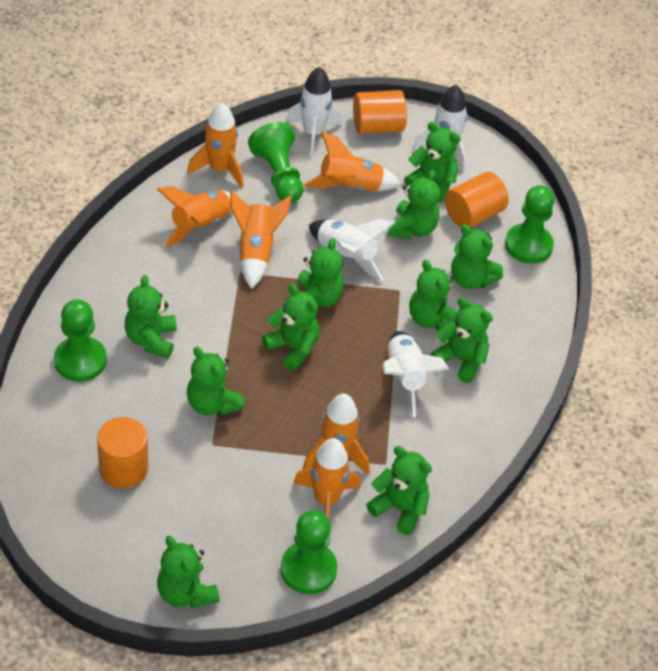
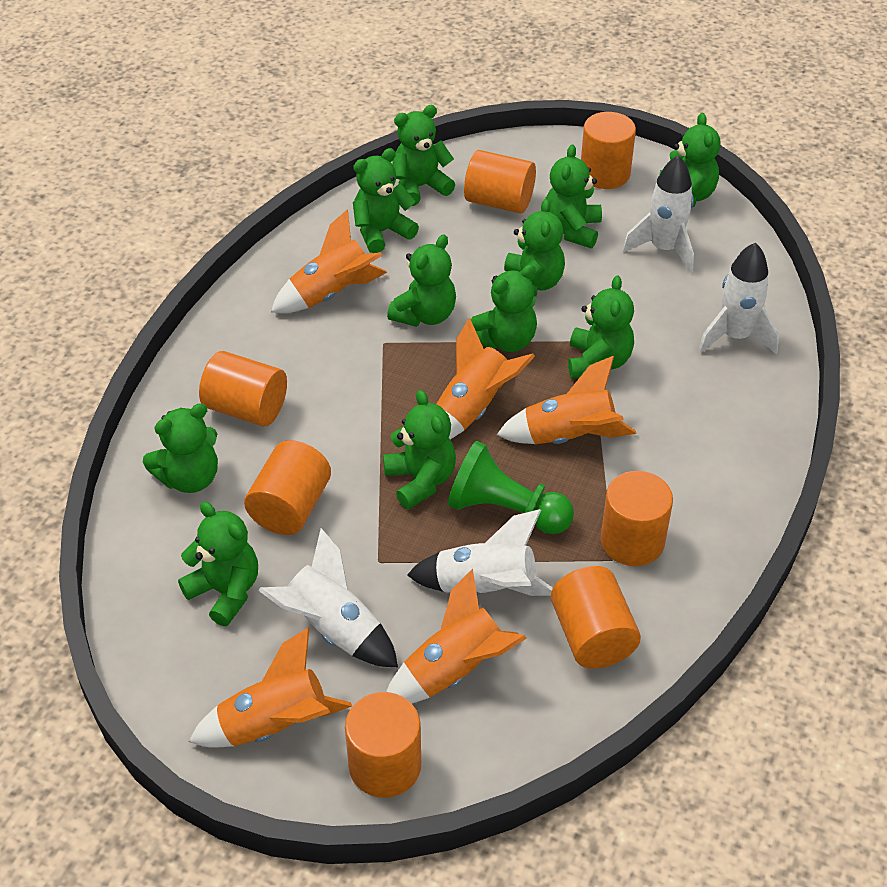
green pawn: 4 -> 1
orange cylinder: 3 -> 7
orange rocket: 6 -> 5

